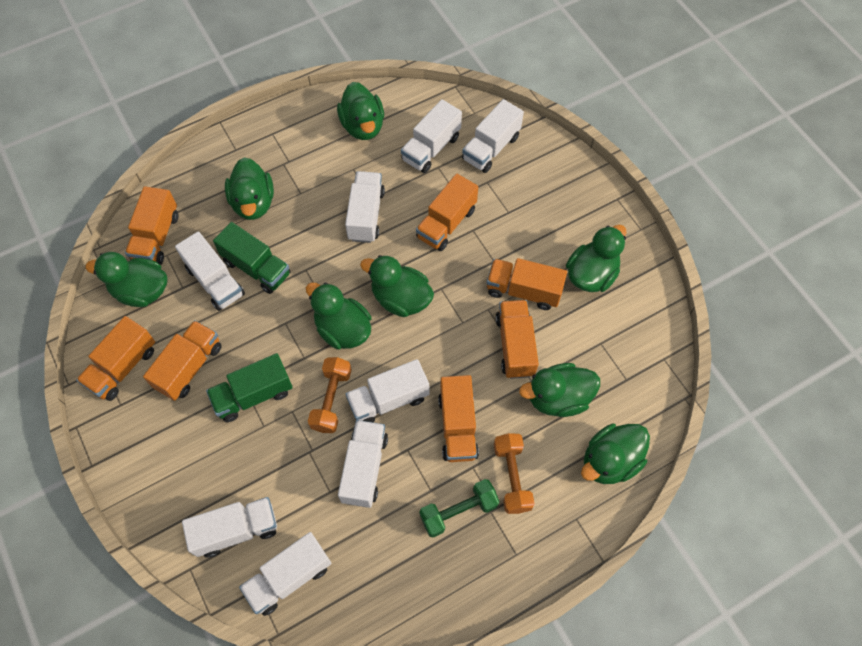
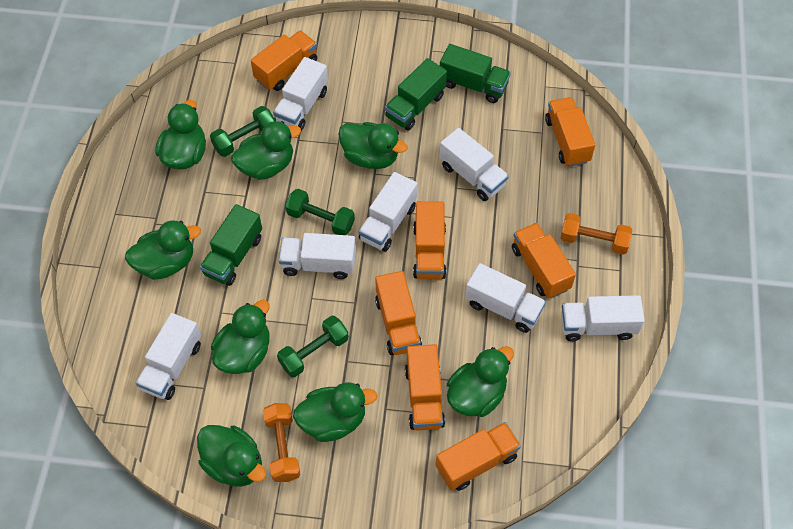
green dumbbell: 1 -> 3
green truck: 2 -> 3
white truck: 8 -> 7

